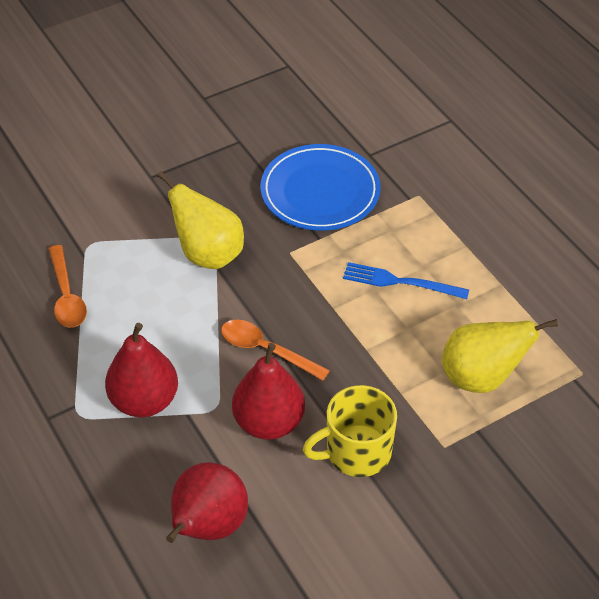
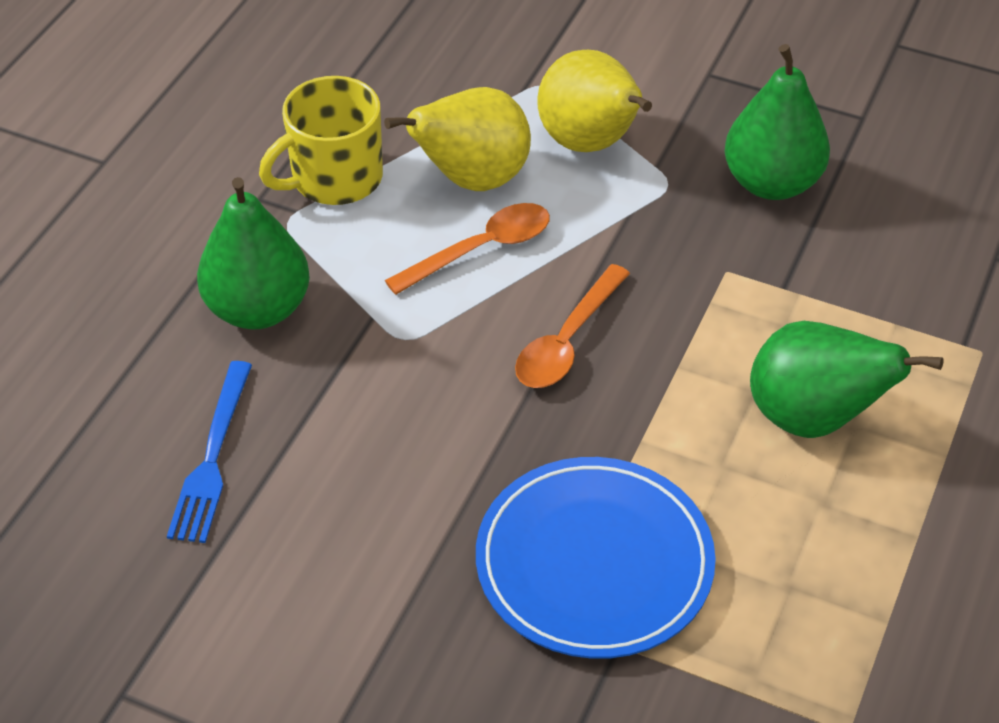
green pear: 0 -> 3
red pear: 3 -> 0

